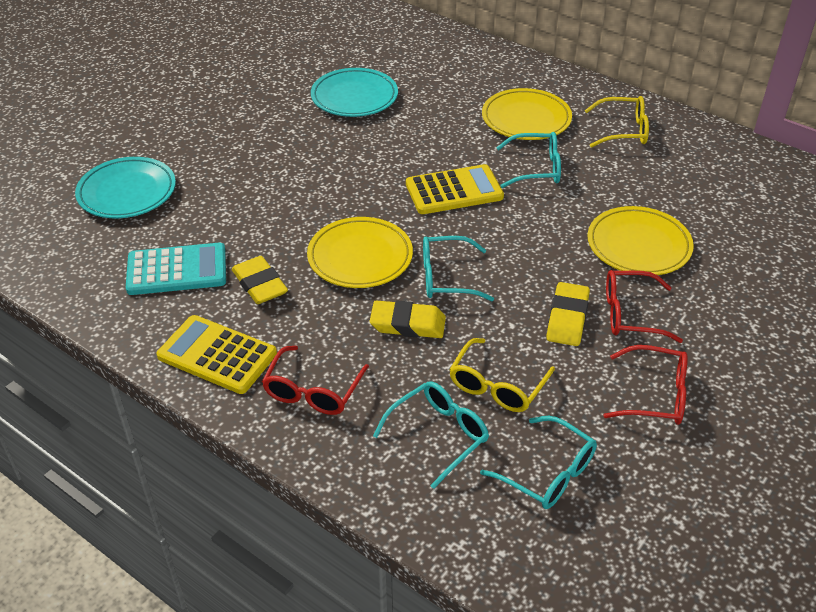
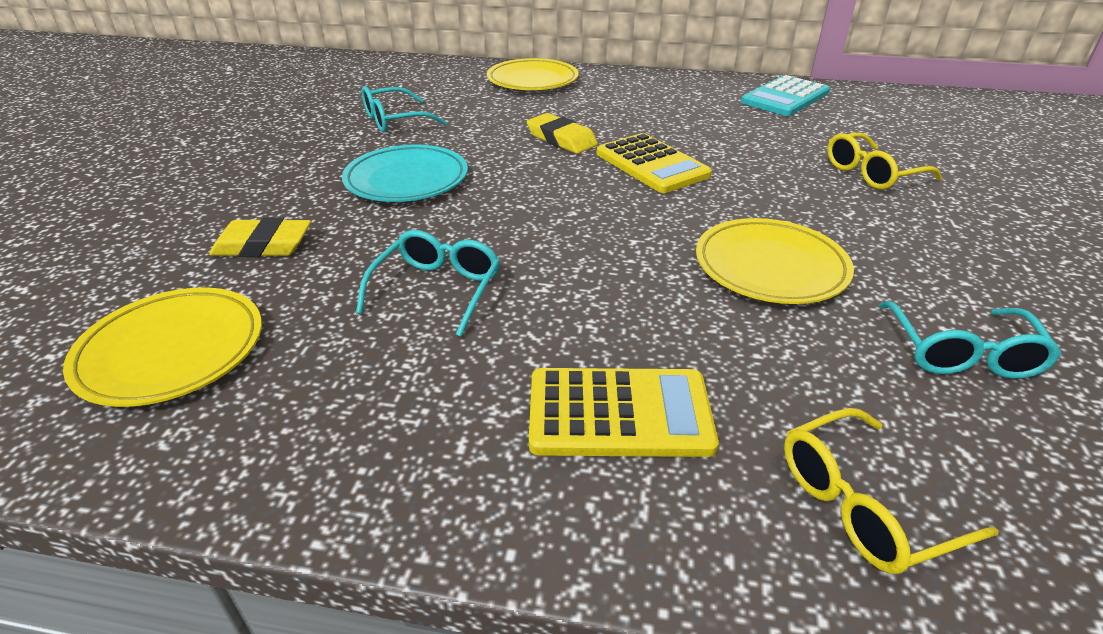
red glasses: 3 -> 0
turquoise glasses: 4 -> 3
turquoise plate: 2 -> 1
yellow eraser: 3 -> 2

